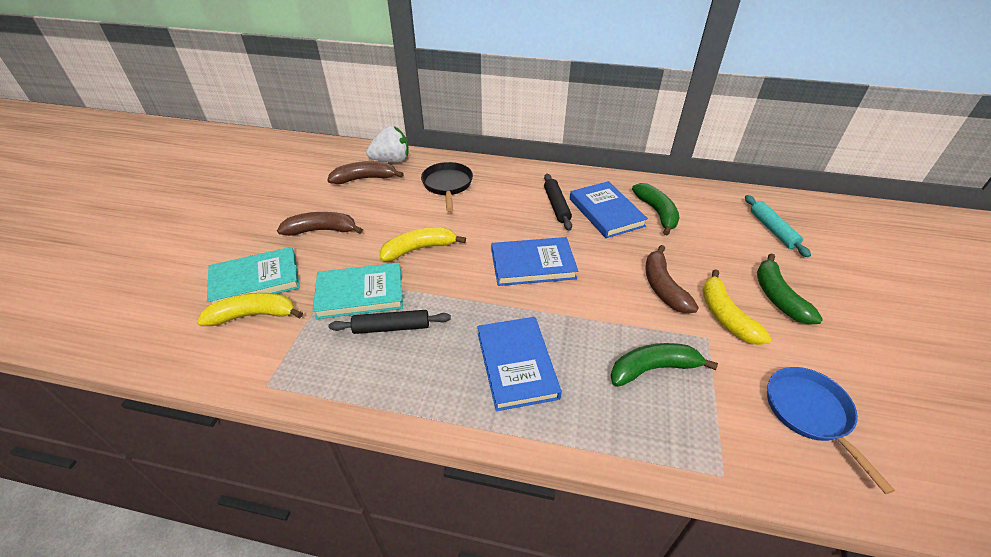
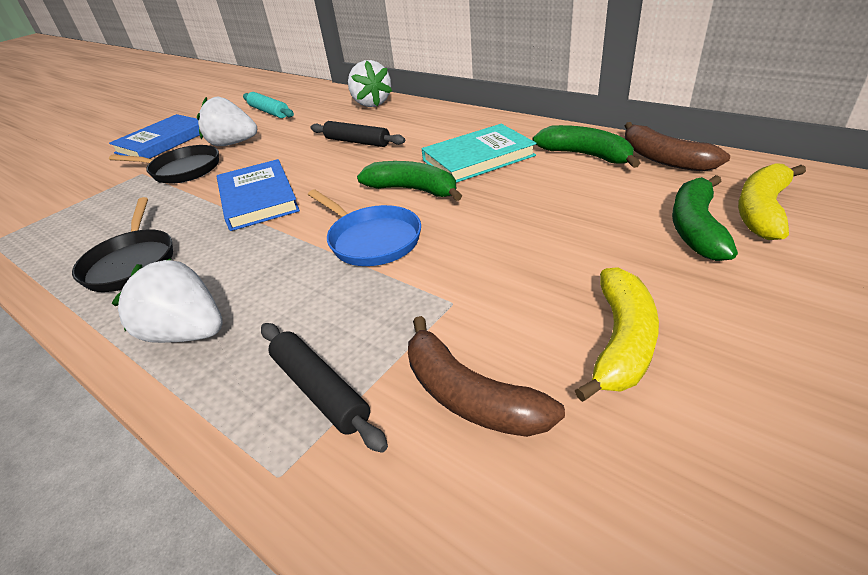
black pan: 1 -> 2
blue book: 3 -> 2
brown banana: 3 -> 2
turquoise book: 2 -> 1
white strawberry: 1 -> 3
yellow banana: 3 -> 2

